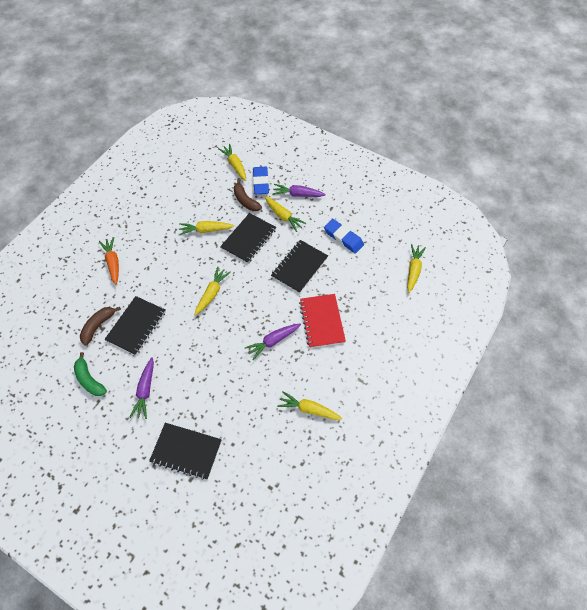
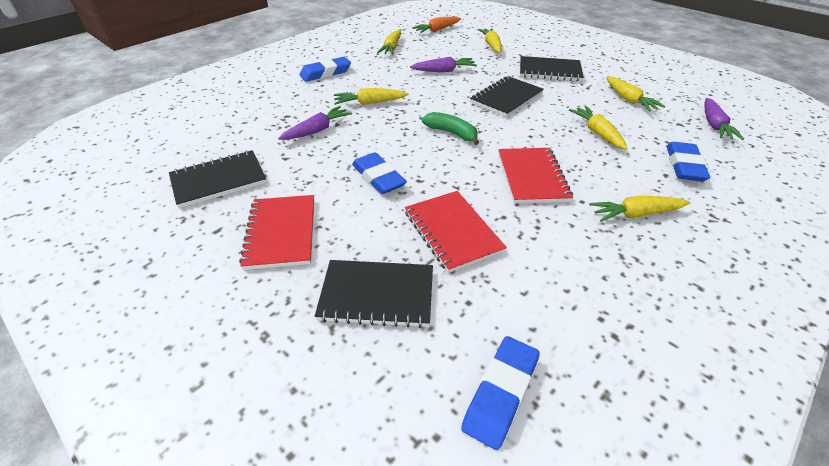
blue eraser: 2 -> 4
brown banana: 2 -> 0
red notebook: 1 -> 3

